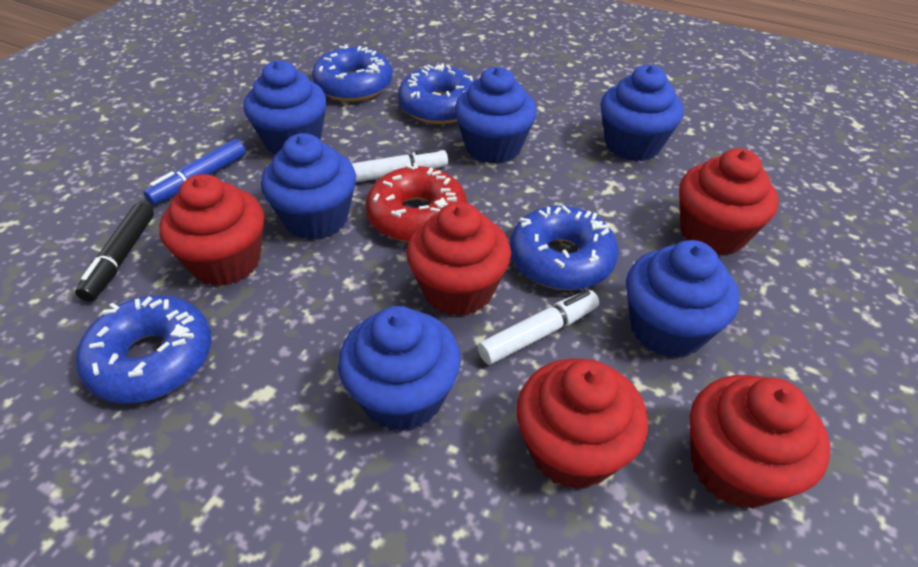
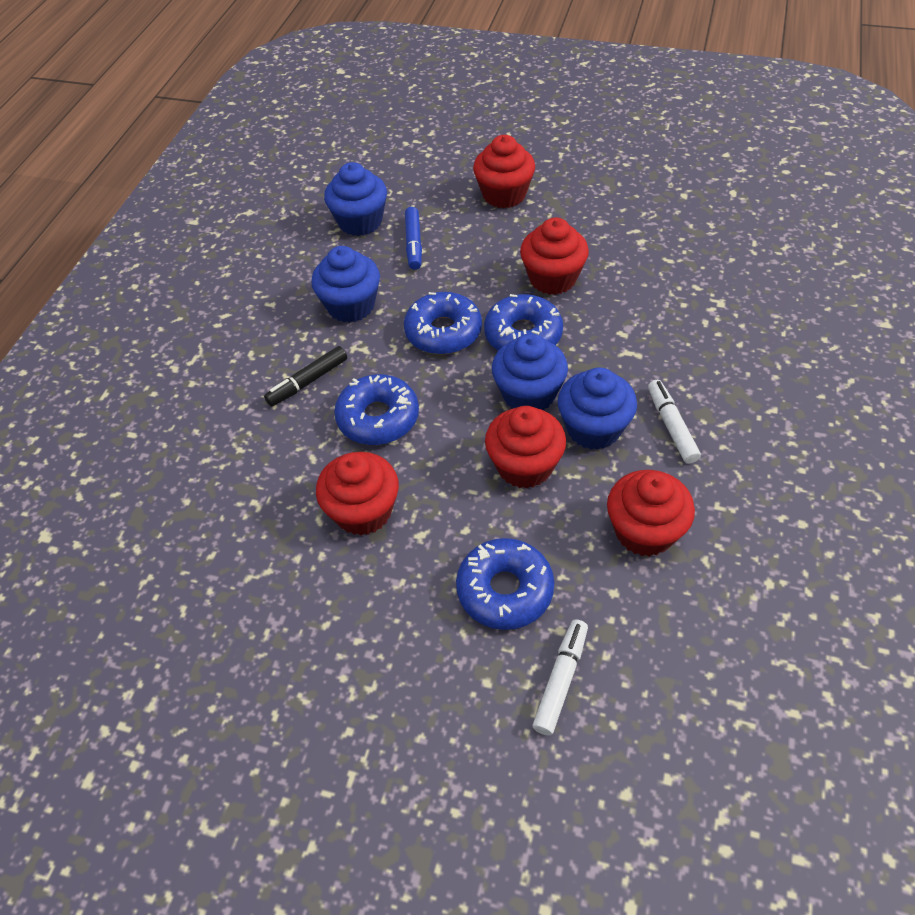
blue cupcake: 6 -> 4
red donut: 1 -> 0

